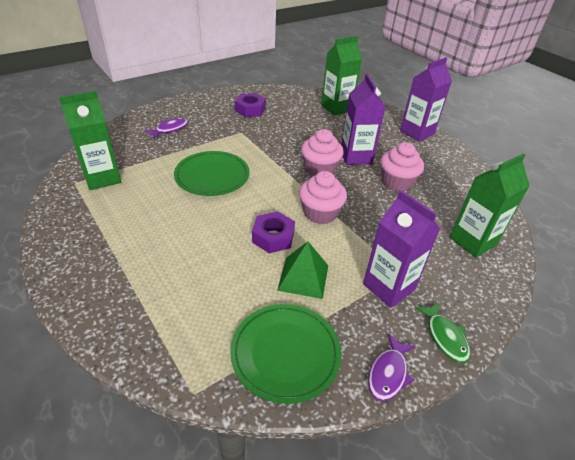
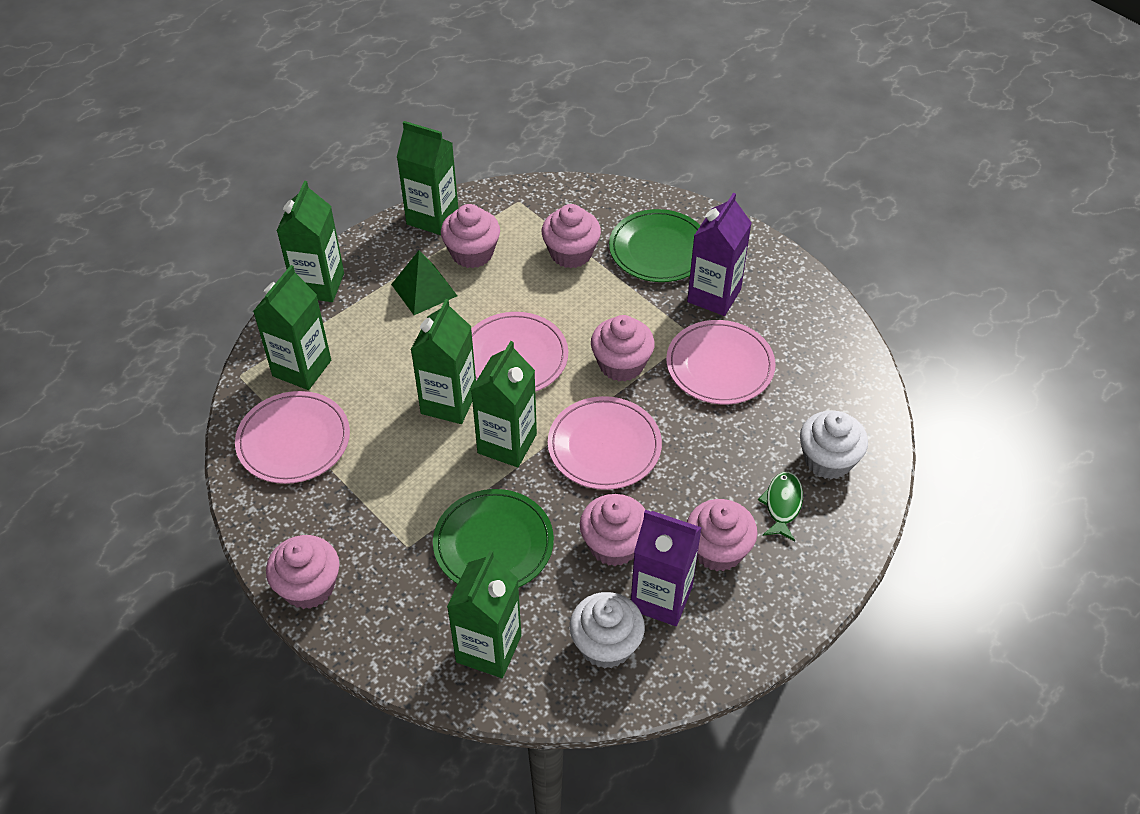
green carton: 3 -> 6
pink cupcake: 3 -> 6
pink plate: 0 -> 4
purple carton: 3 -> 2
purple fish: 2 -> 0
purple nut: 2 -> 0
white cupcake: 0 -> 2

